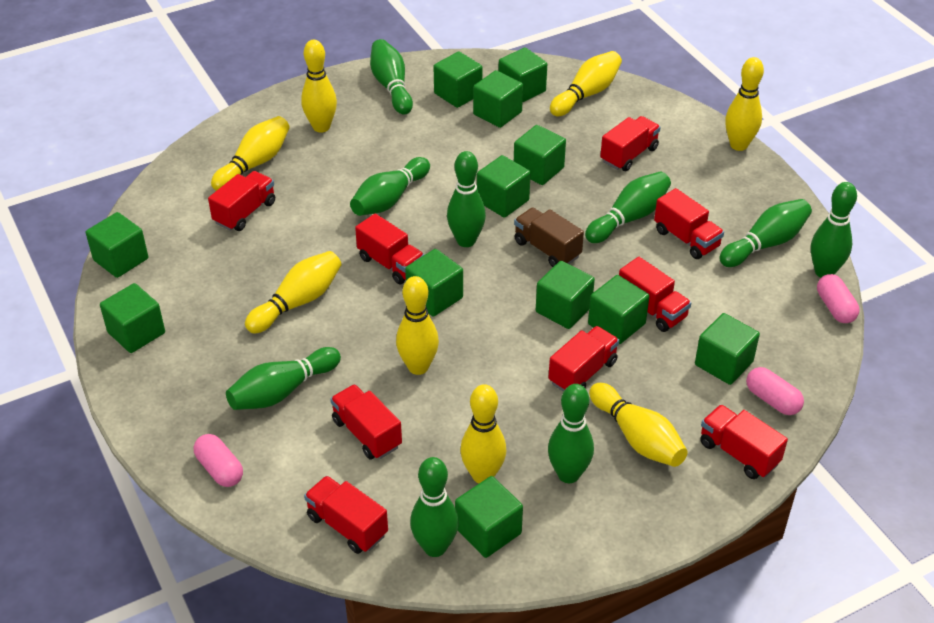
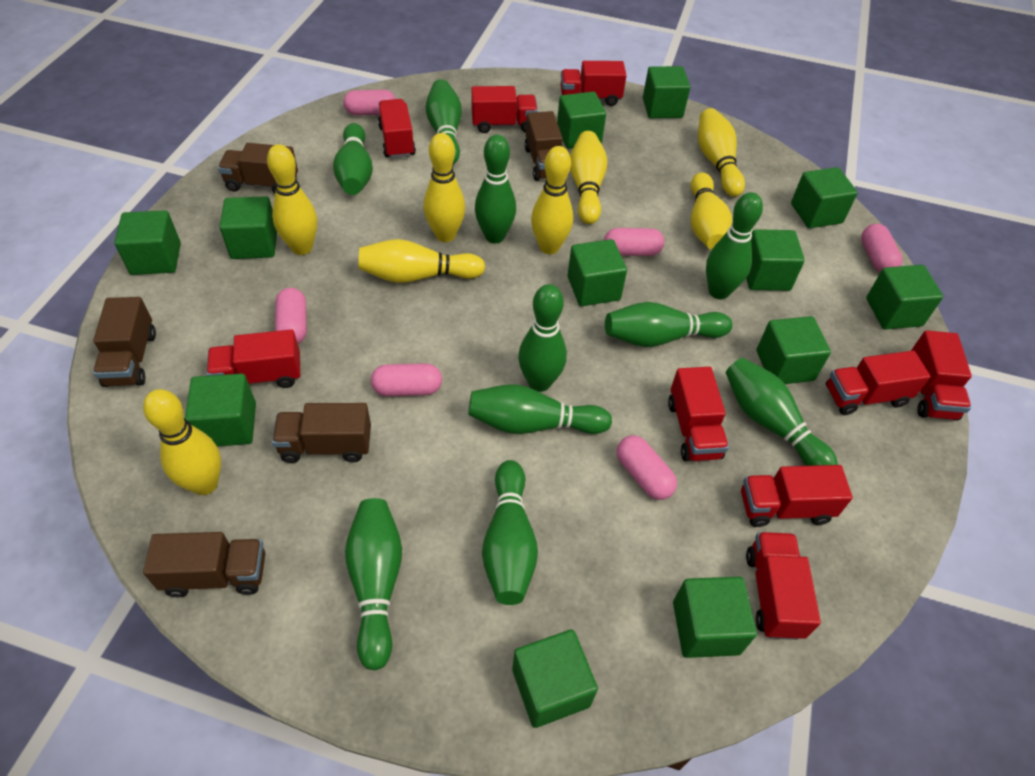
brown truck: 1 -> 5
green bowling pin: 9 -> 10
pink capsule: 3 -> 6

